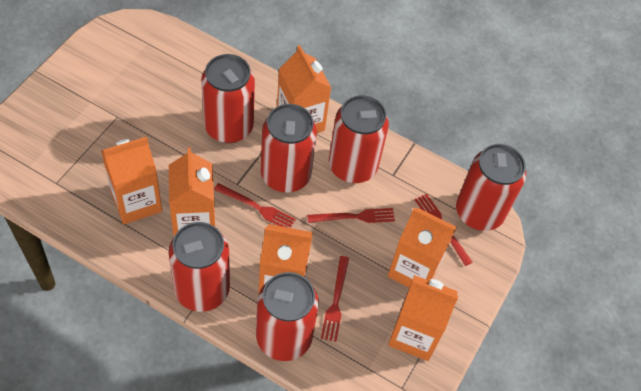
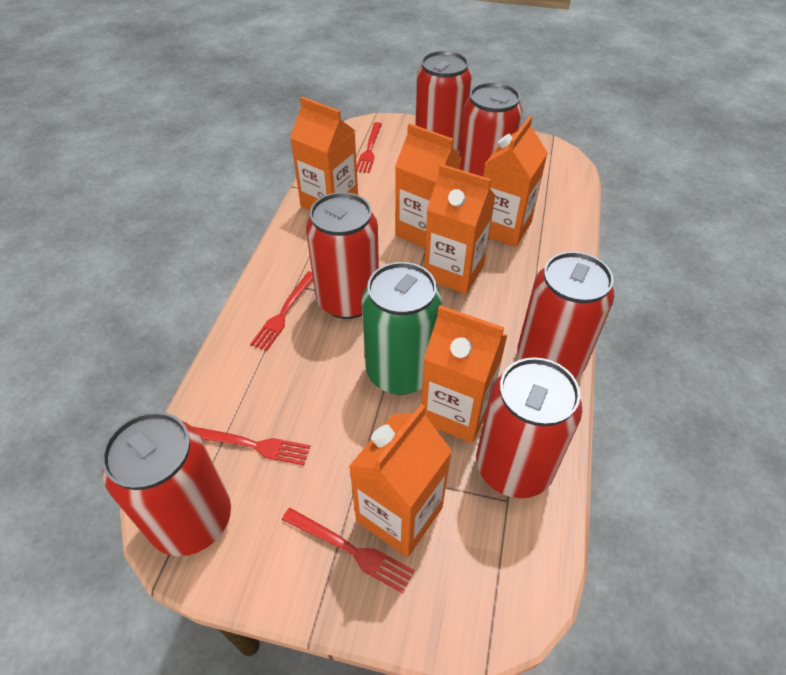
green can: 0 -> 1

